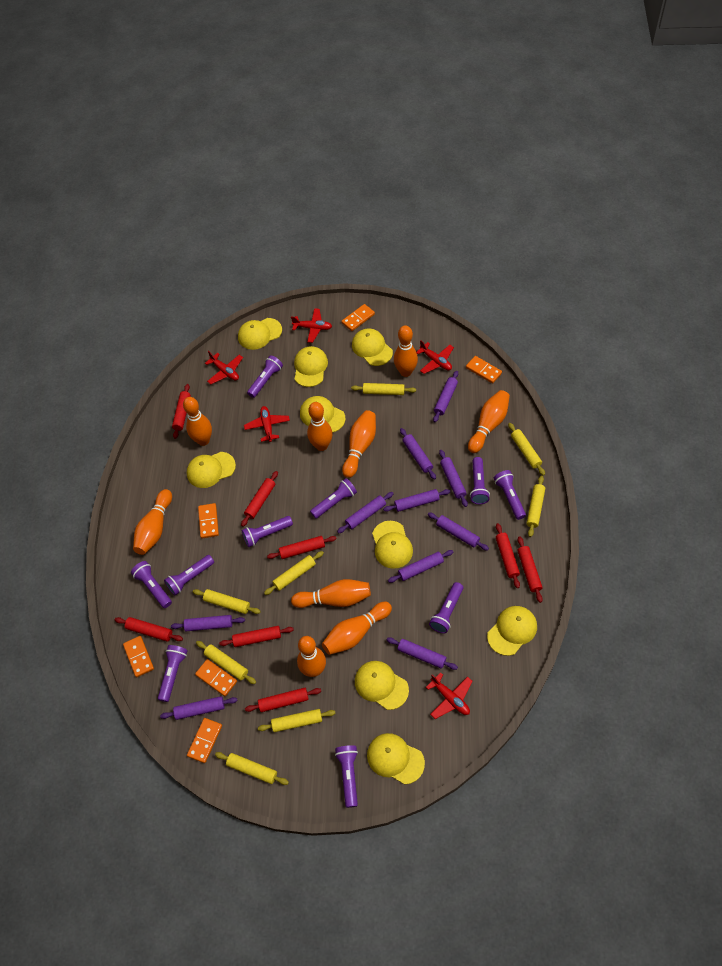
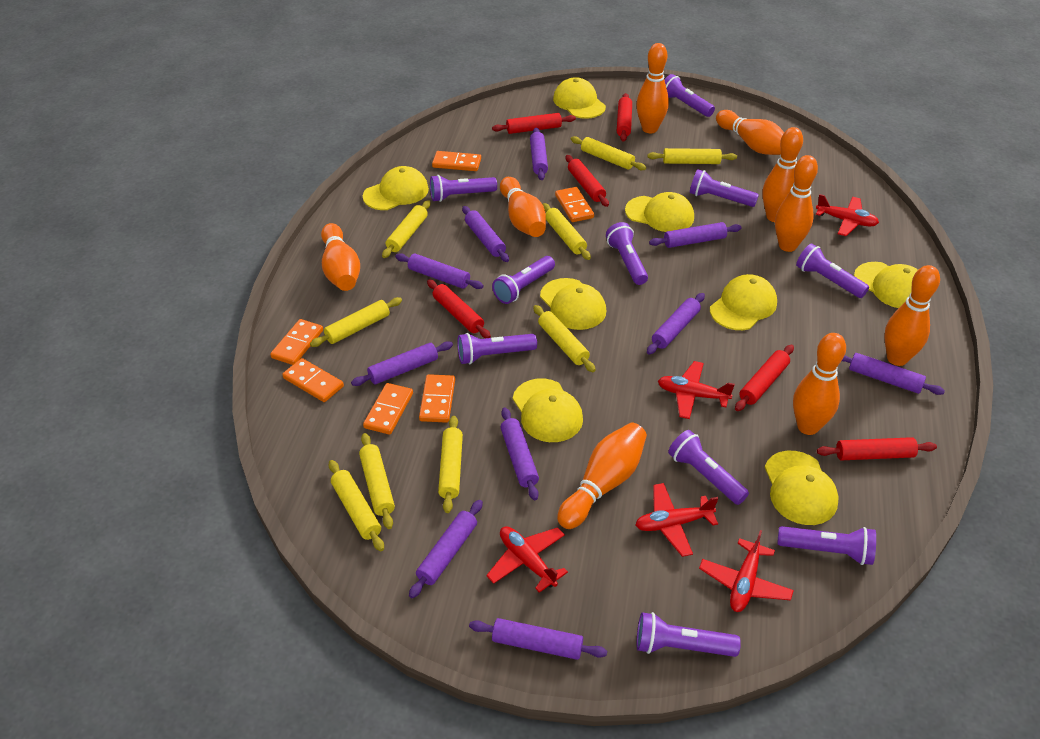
red rolling pin: 8 -> 6
yellow cap: 9 -> 8
yellow rolling pin: 8 -> 9

